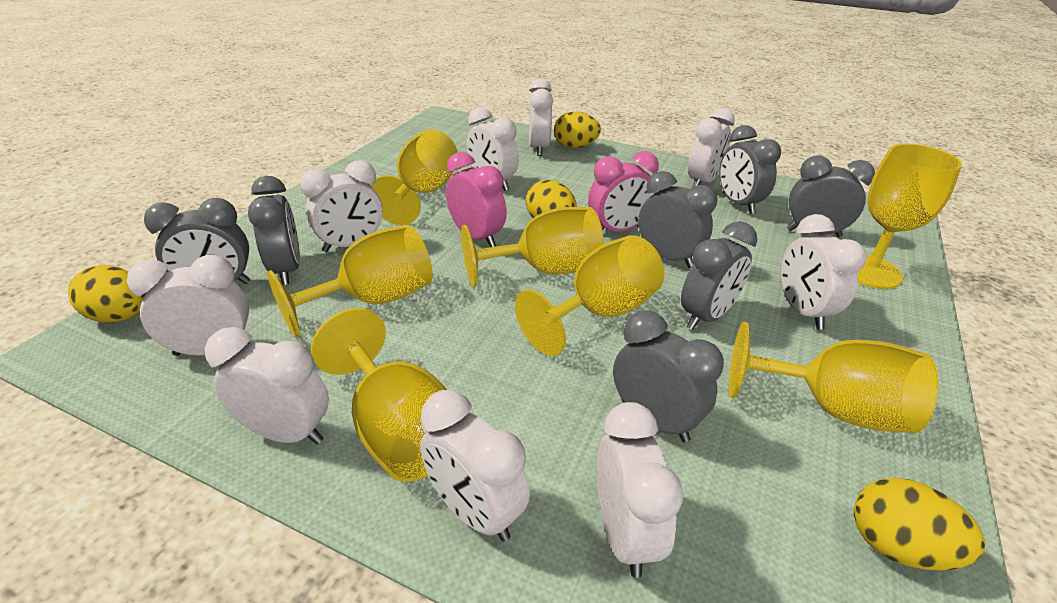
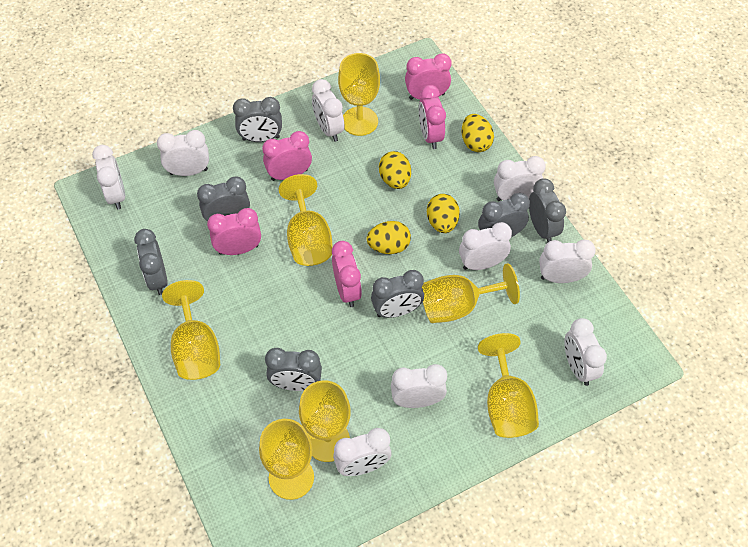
pink clock: 2 -> 5

